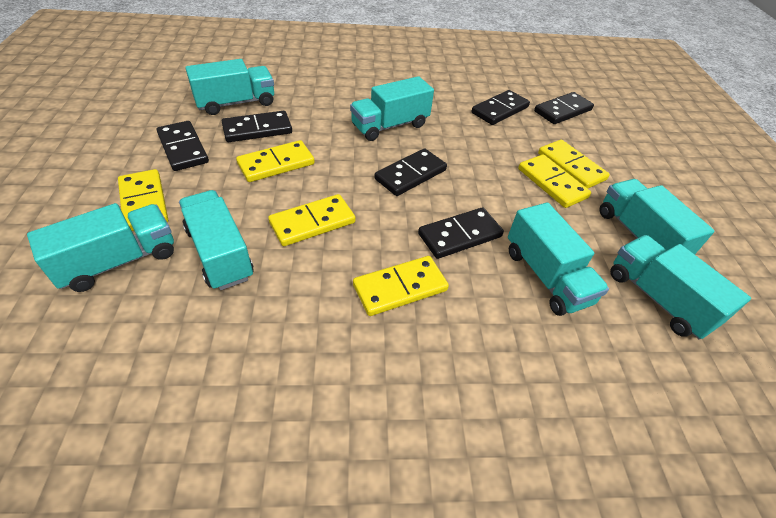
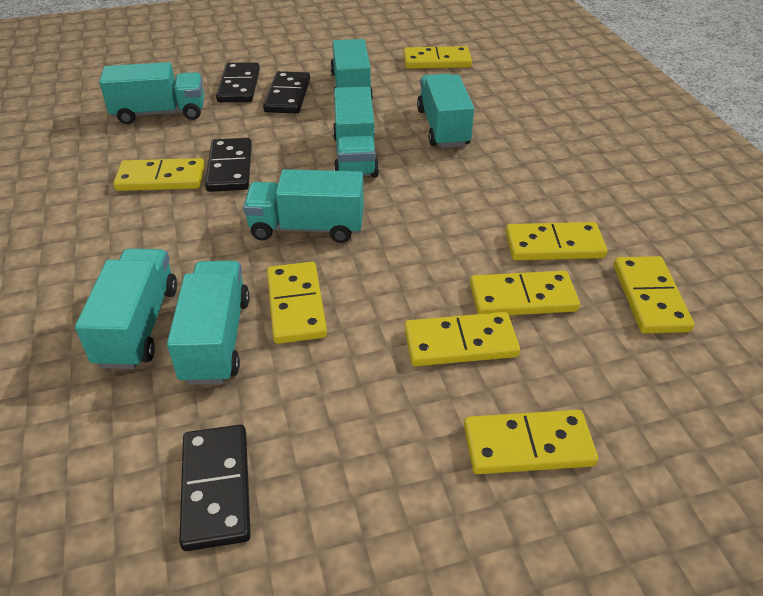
black domino: 6 -> 4
yellow domino: 6 -> 8

